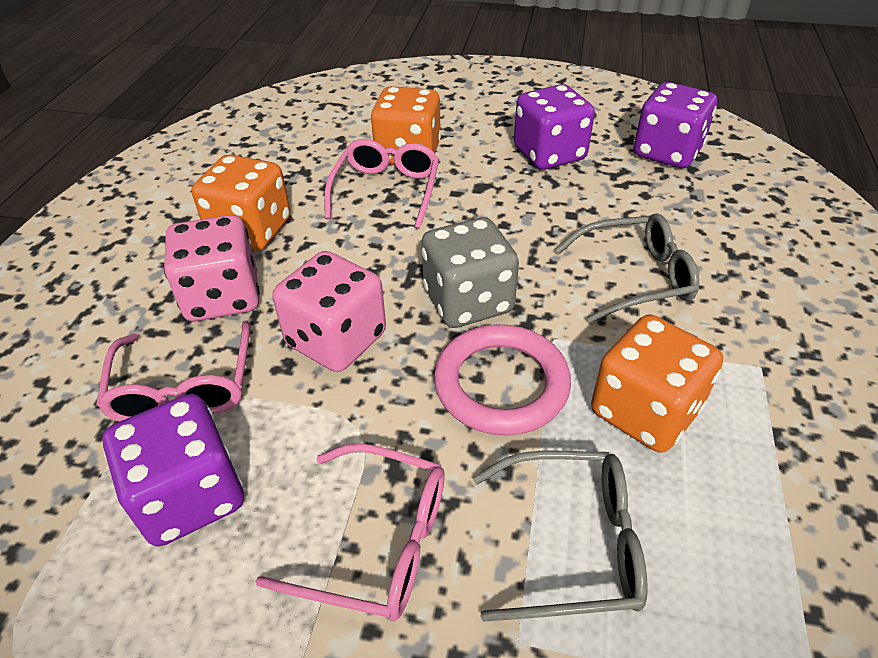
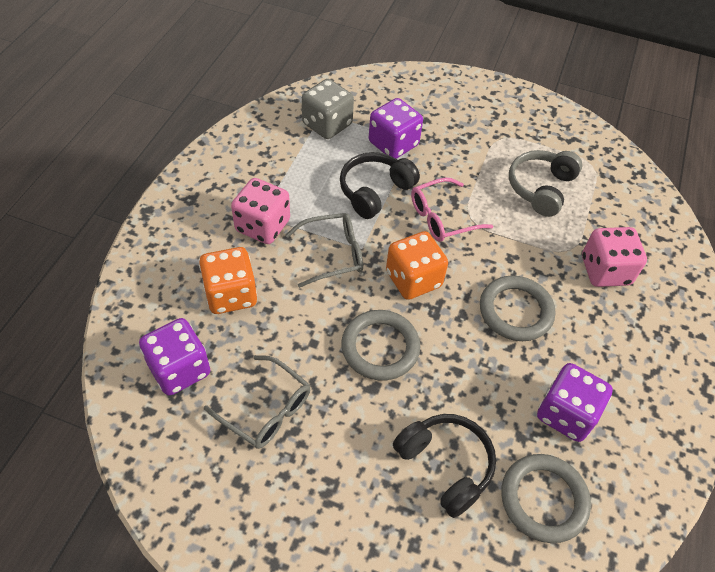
black headphones: 0 -> 2
grey headphones: 0 -> 1
grey ring: 0 -> 3
orange dice: 3 -> 2
pink glasses: 3 -> 1
pink ring: 1 -> 0

